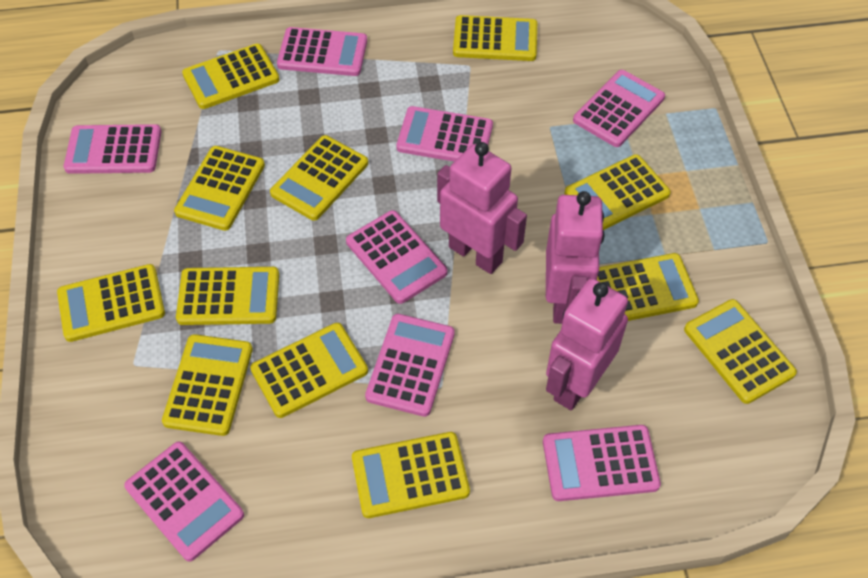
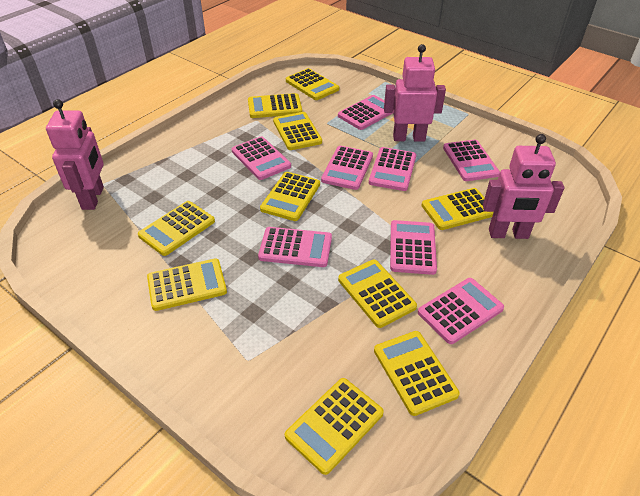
yellow calculator: 12 -> 10

